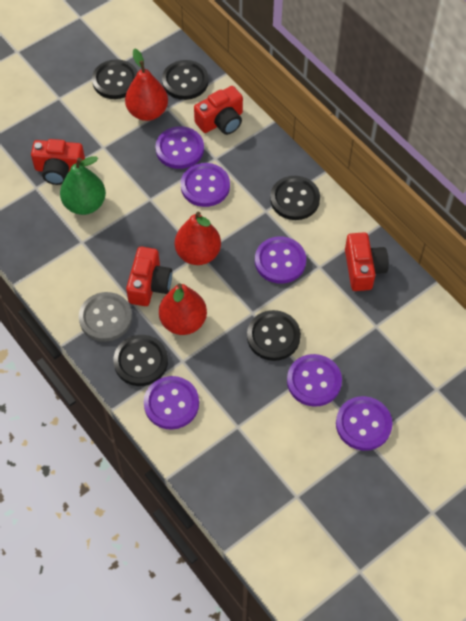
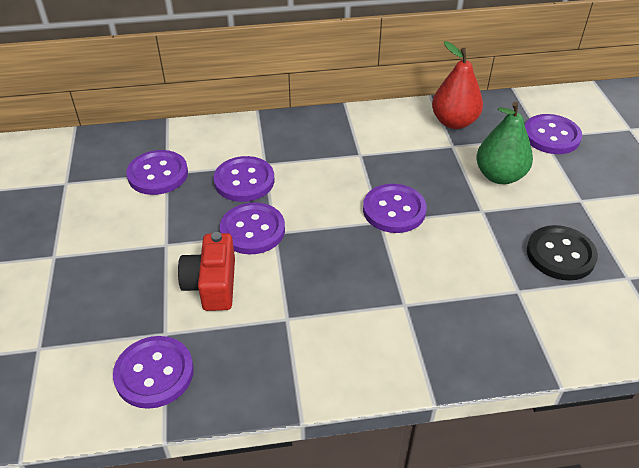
black button: 5 -> 1
grey button: 1 -> 0
red camera: 4 -> 1
red pear: 3 -> 1

